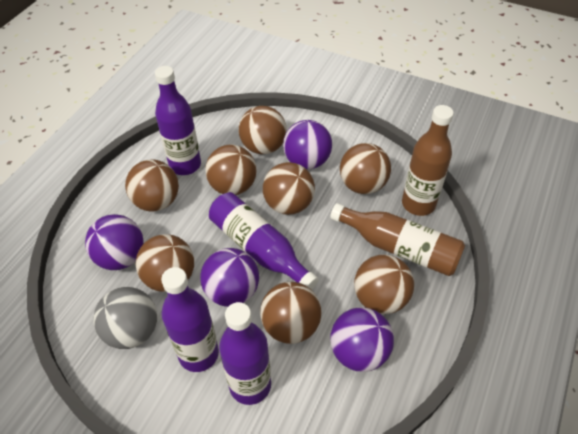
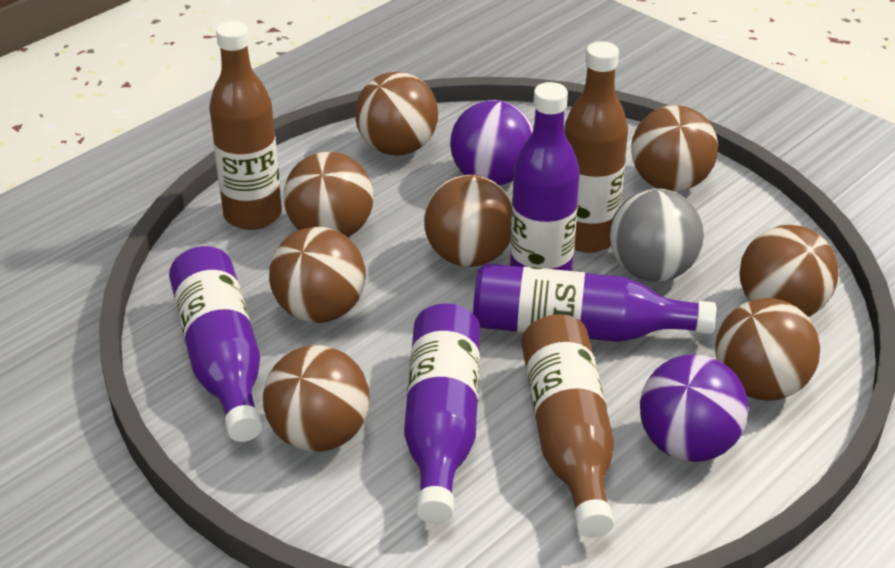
brown bottle: 2 -> 3
purple ball: 4 -> 2

